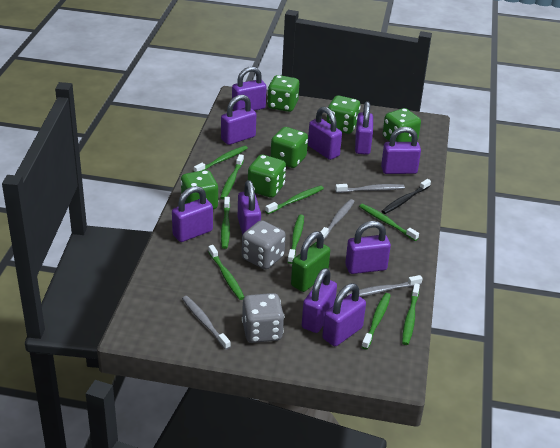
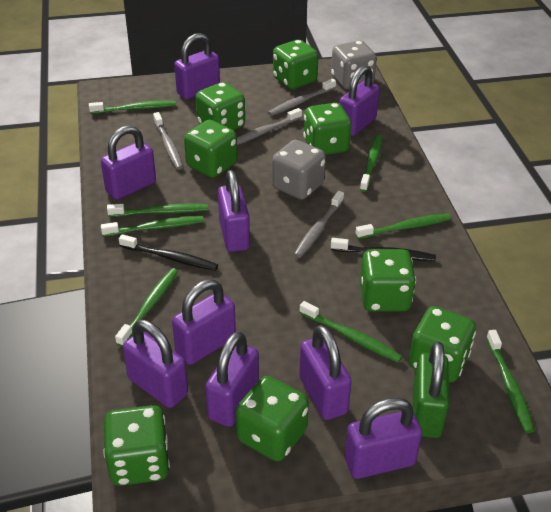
black toothbrush: 1 -> 2
green dice: 6 -> 8
green toothbrush: 9 -> 8
purple padlock: 10 -> 9

